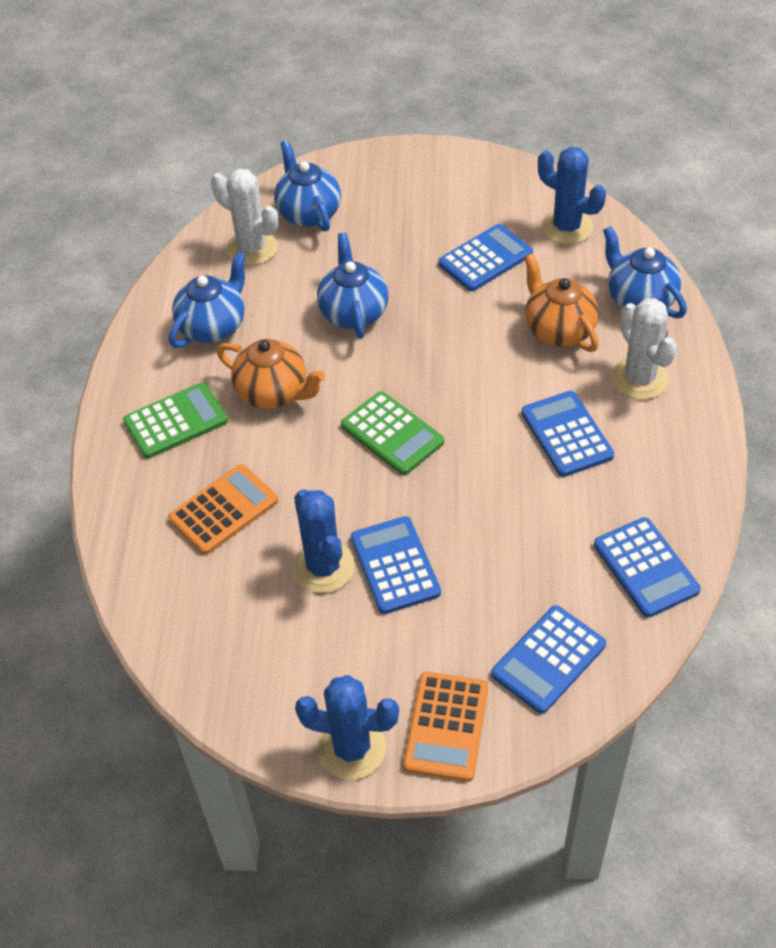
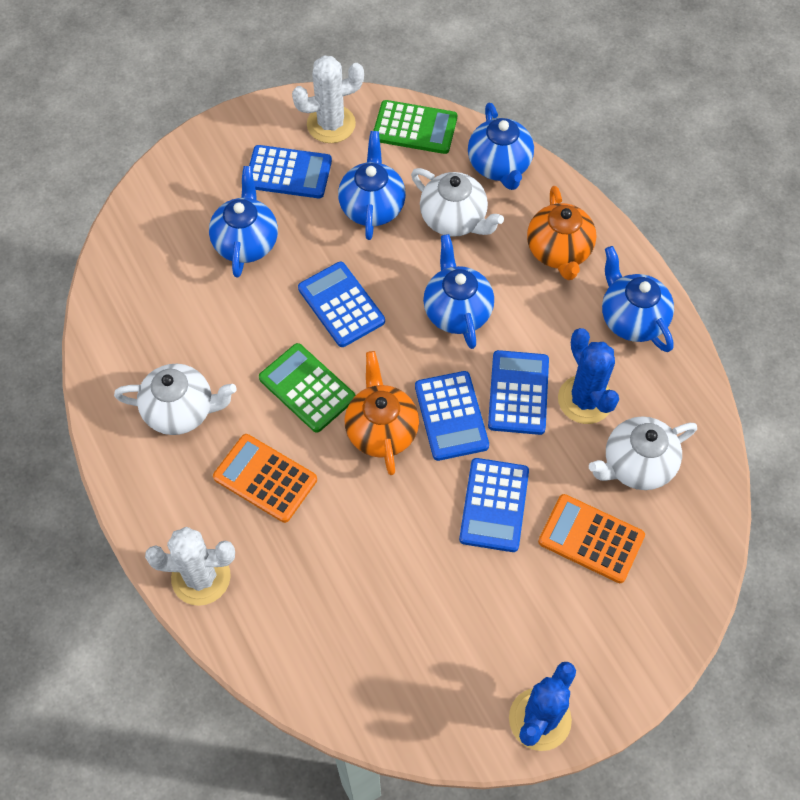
blue cactus: 3 -> 2
blue teapot: 4 -> 5
white teapot: 0 -> 3

